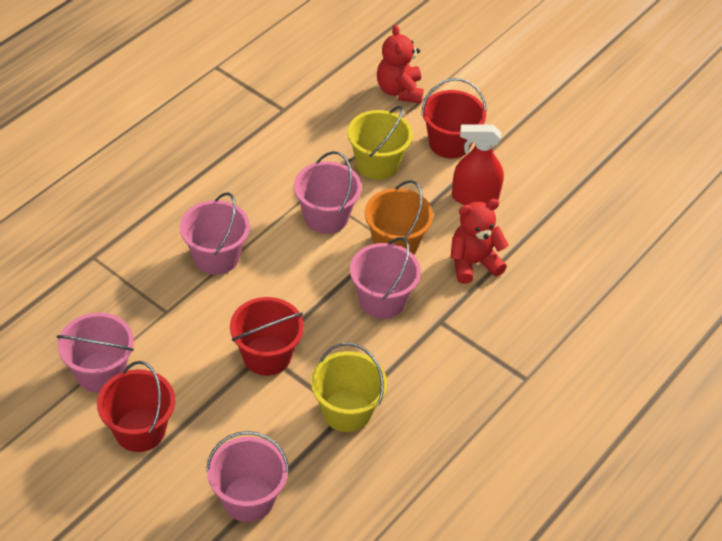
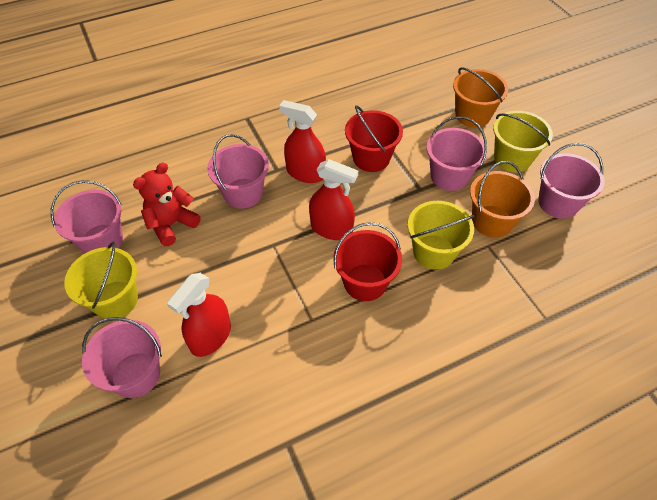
orange bucket: 1 -> 2
red bucket: 3 -> 2
red spray bottle: 1 -> 3
red teddy bear: 2 -> 1
yellow bucket: 2 -> 3

